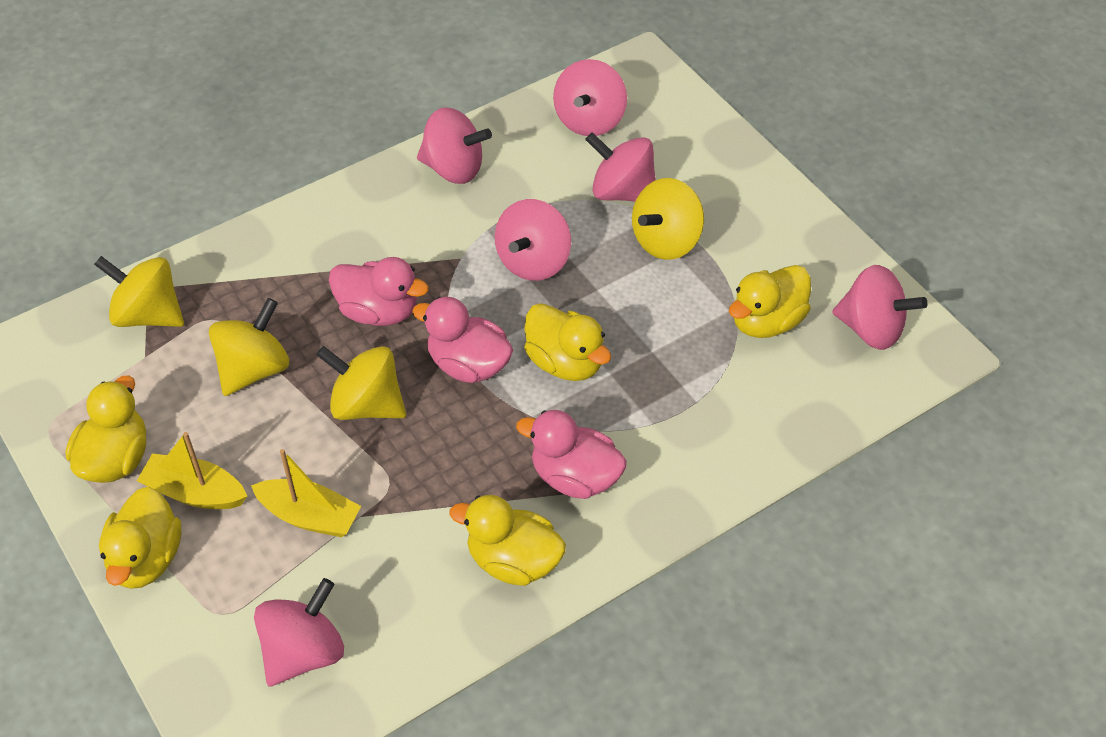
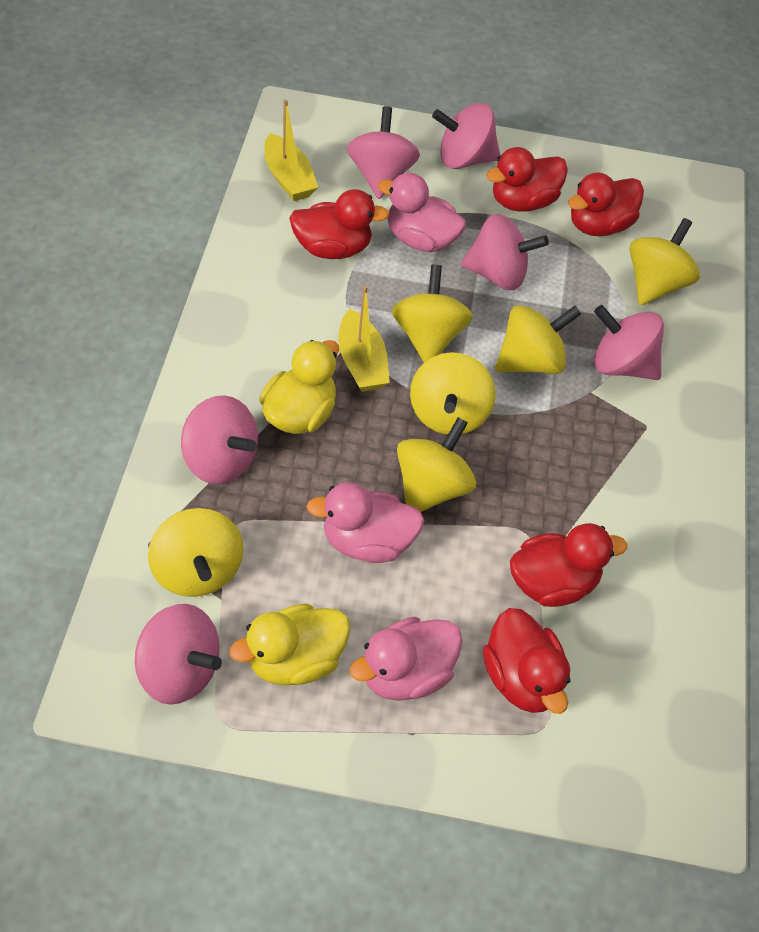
red duck: 0 -> 5
yellow duck: 5 -> 2
yellow spinning top: 4 -> 6

